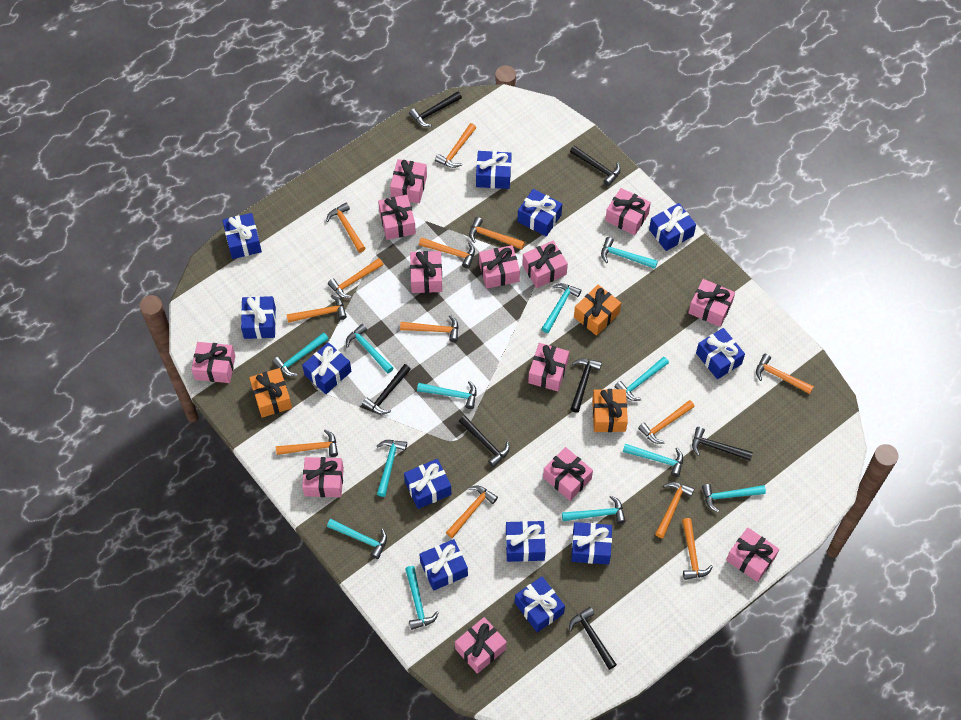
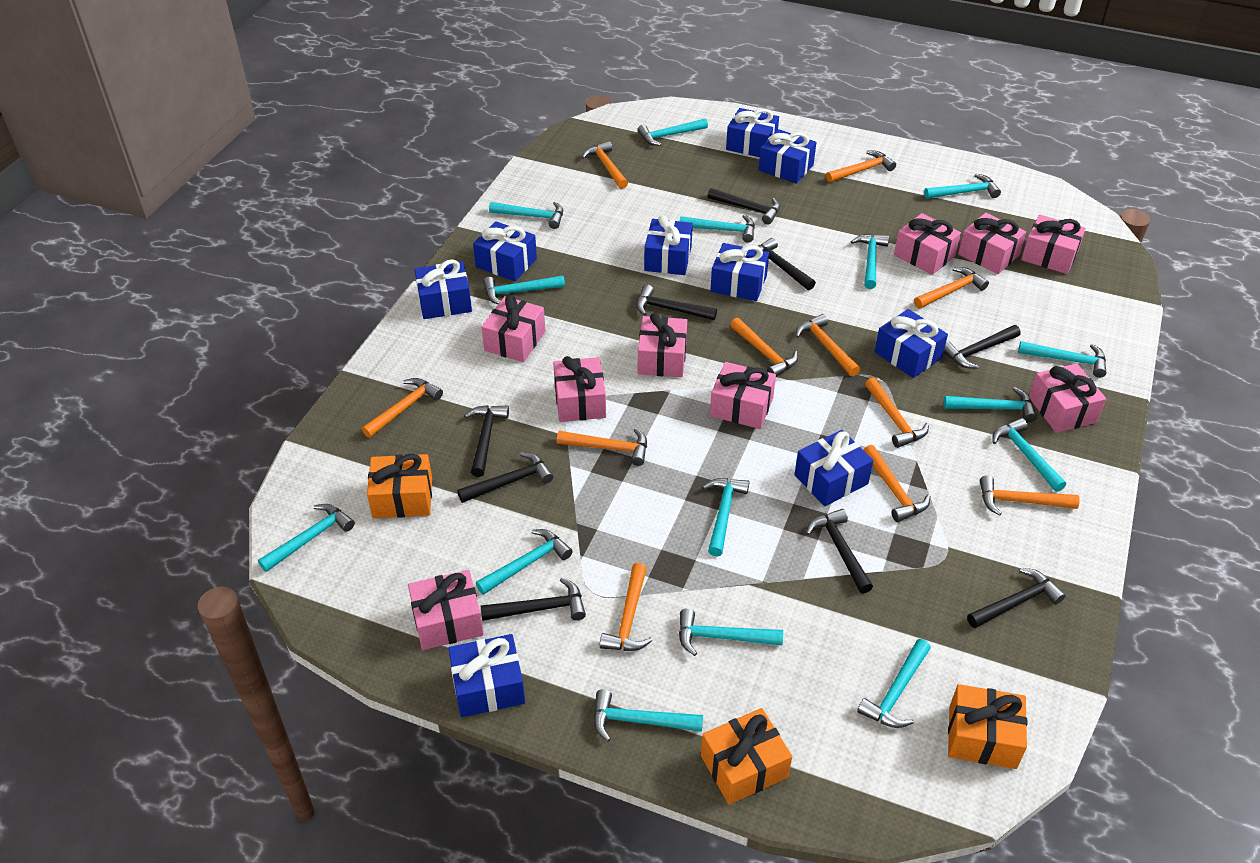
black hammer: 7 -> 9
blue gift: 12 -> 9
orange hammer: 13 -> 11
pink gift: 13 -> 9
turquoise hammer: 12 -> 15

